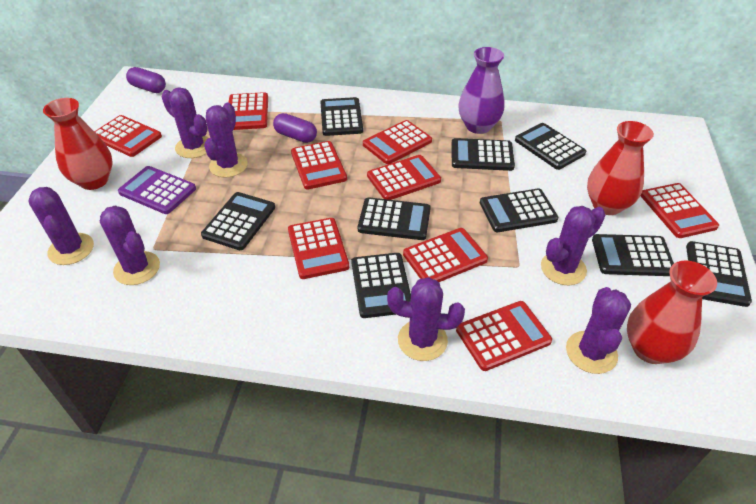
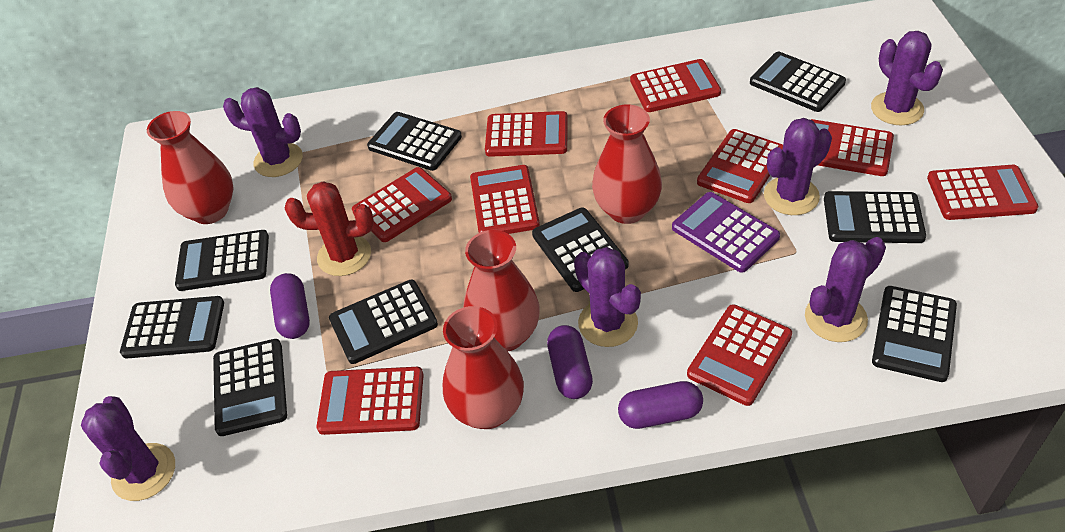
purple cactus: 7 -> 6
purple capsule: 2 -> 3
purple vase: 1 -> 0
red cactus: 0 -> 1
red vase: 3 -> 4

